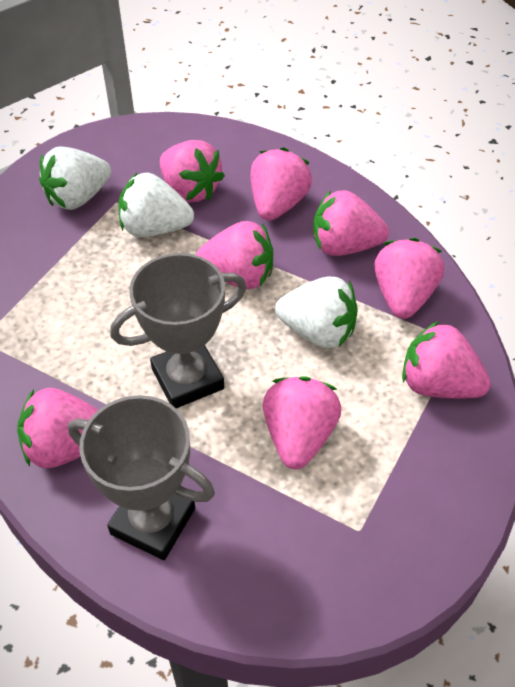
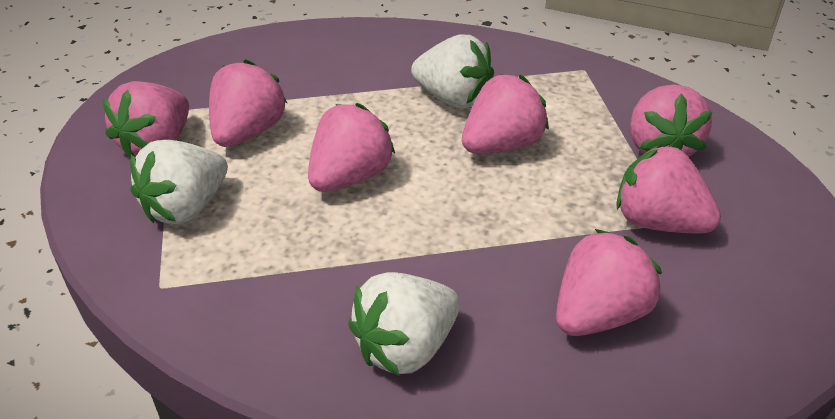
grey trophy: 2 -> 0
pink strawberry: 8 -> 7

